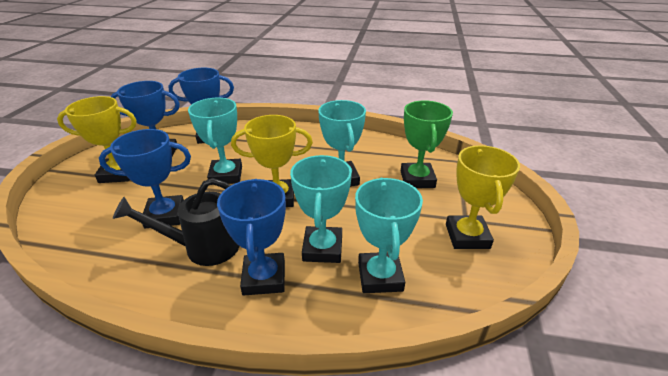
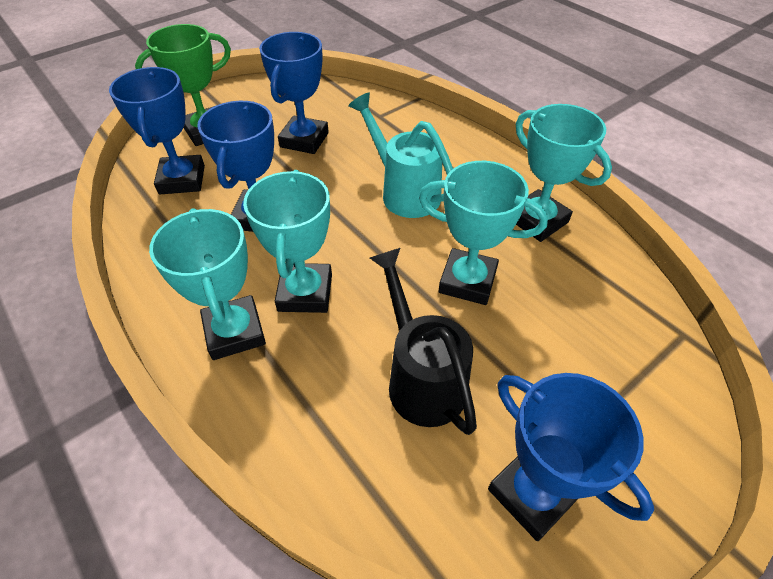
turquoise watering can: 0 -> 1
yellow trophy: 3 -> 0

